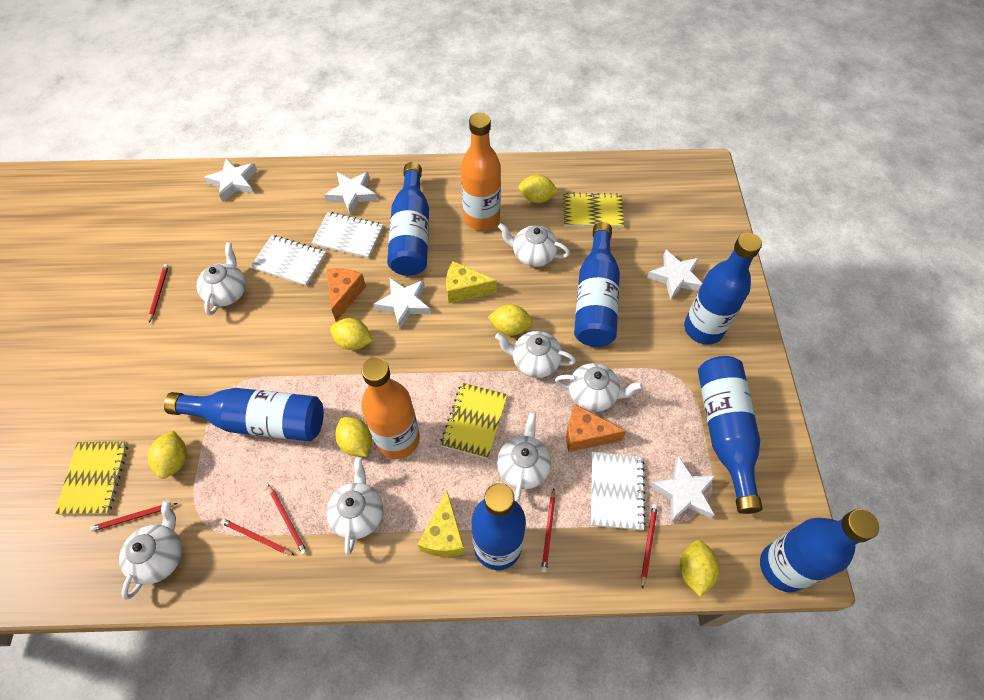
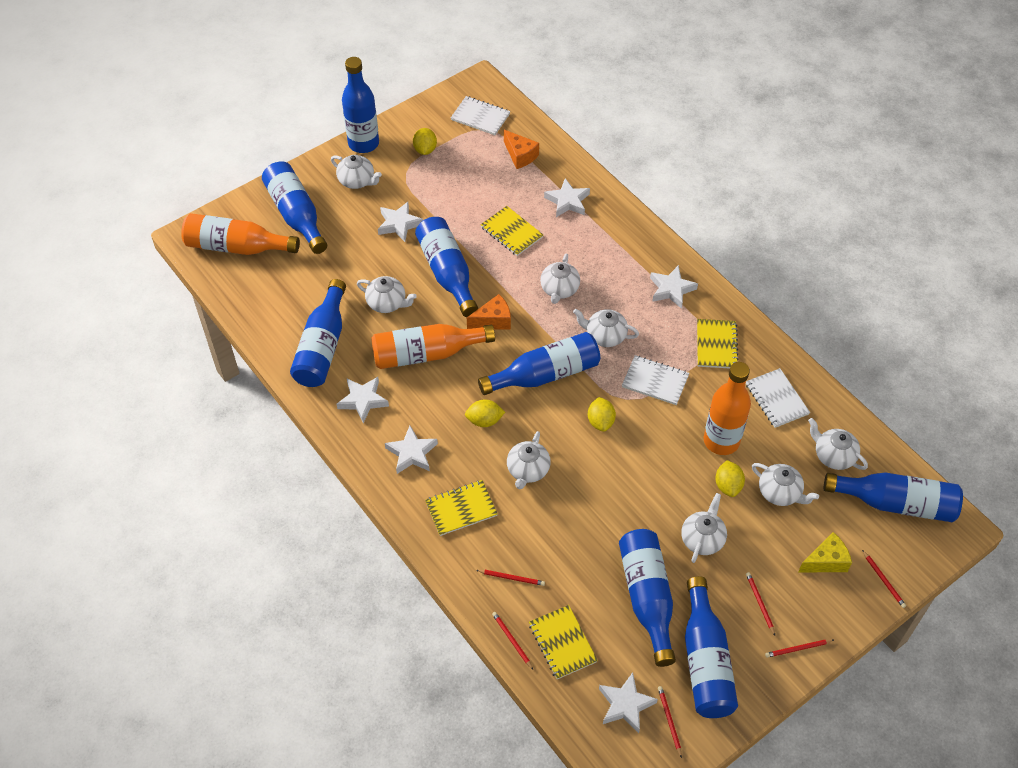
blue bottle: 7 -> 8
orange bottle: 2 -> 3
white star: 5 -> 6
white teapot: 7 -> 8
yellow cheese: 2 -> 1
yellow lemon: 6 -> 4
yellow notebook: 3 -> 4

